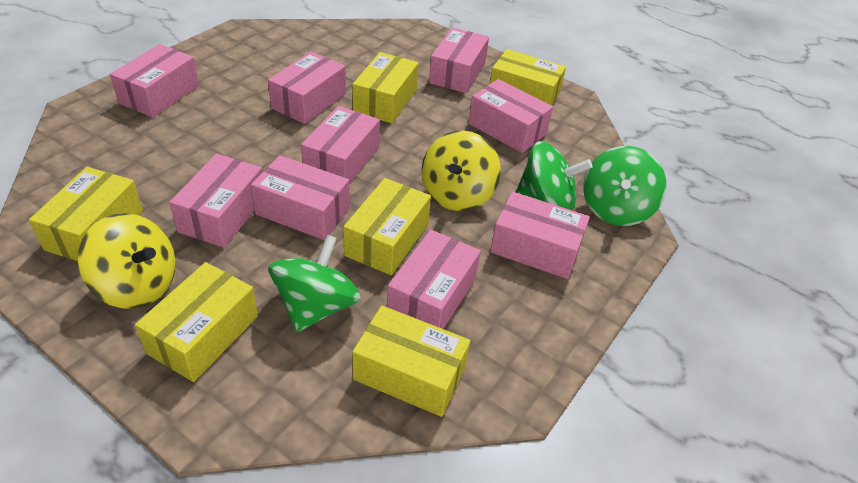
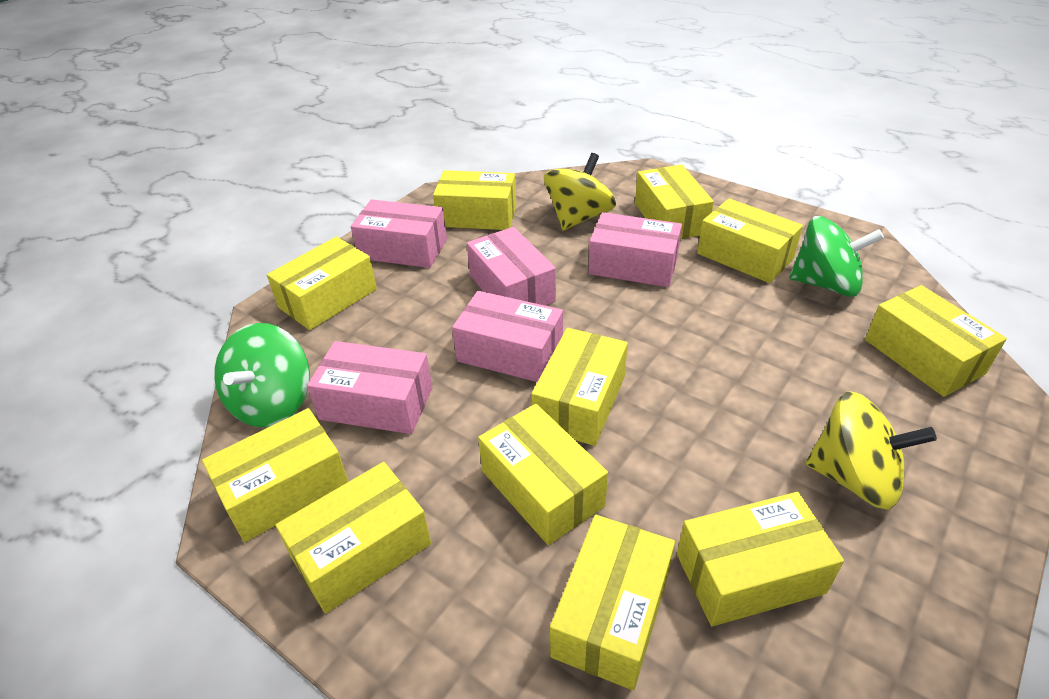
green spinning top: 3 -> 2
pink box: 9 -> 5
yellow box: 6 -> 11

